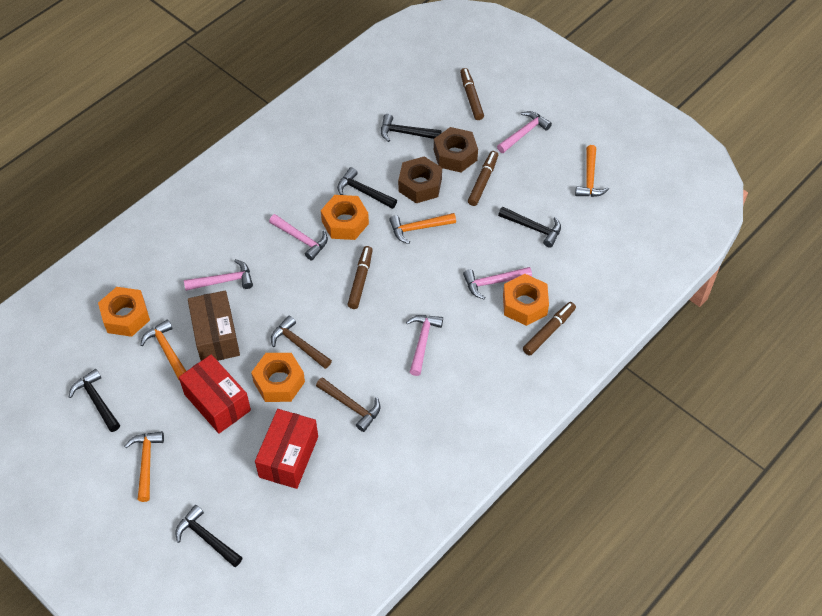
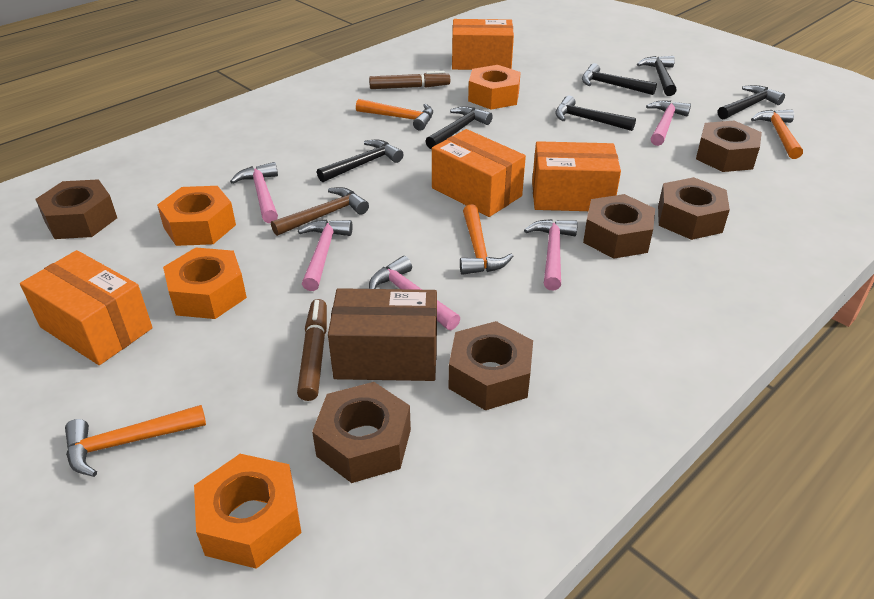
black hammer: 5 -> 6
brown hammer: 2 -> 1
brown marker: 4 -> 2
brown nut: 2 -> 6
orange box: 0 -> 4
red box: 2 -> 0

